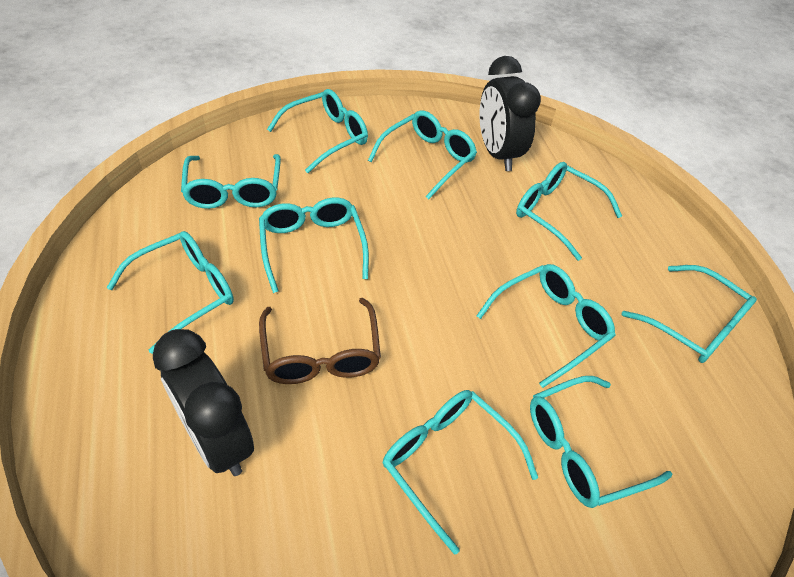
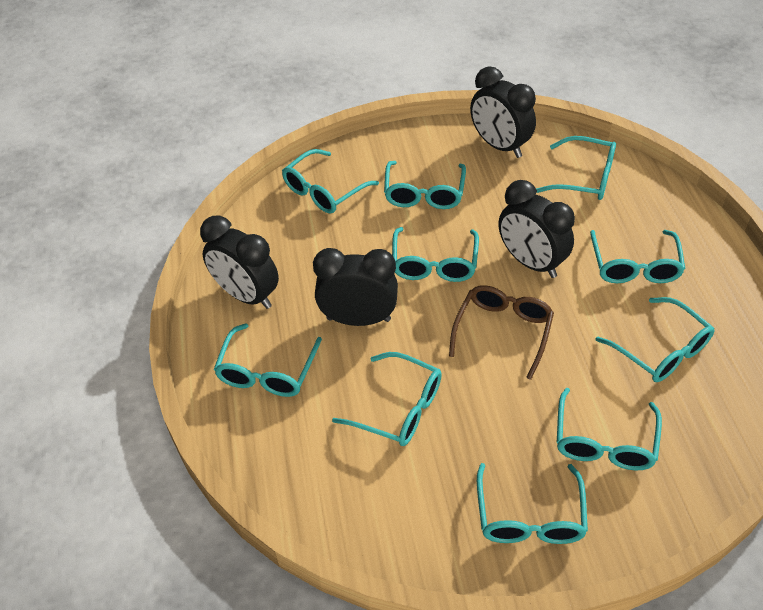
black clock: 2 -> 4

